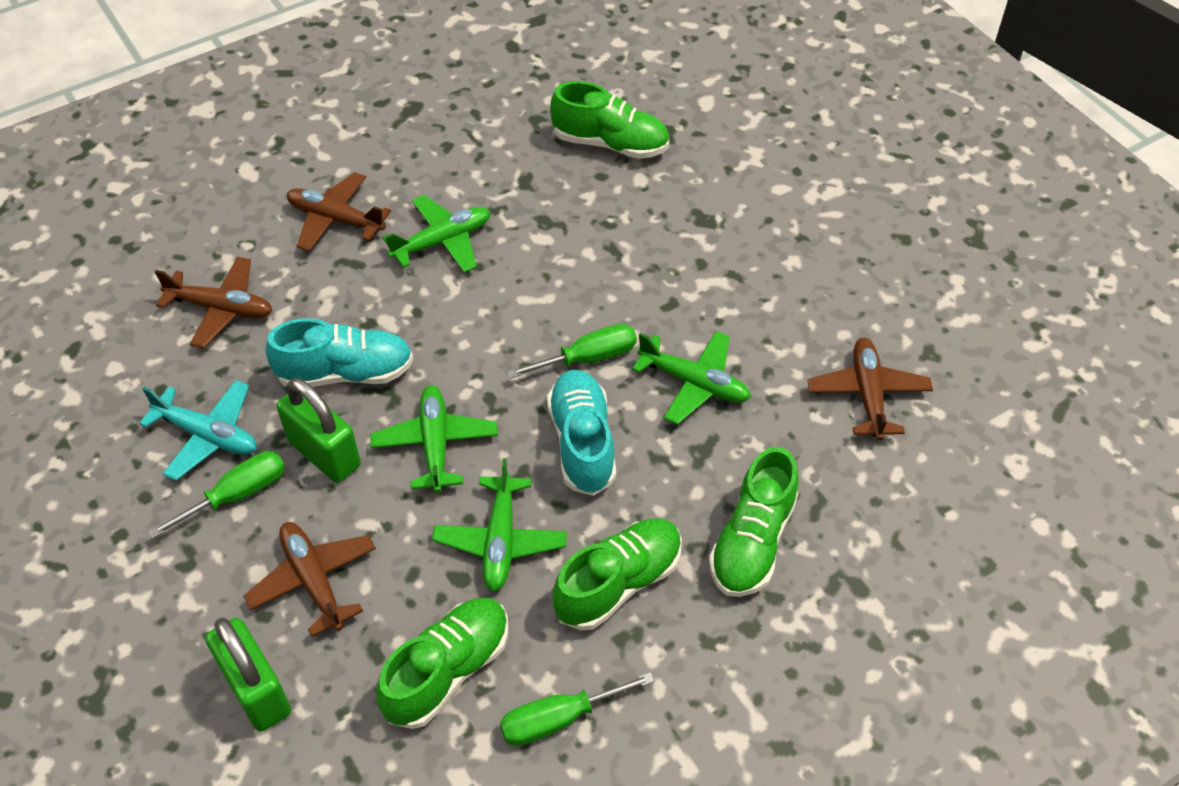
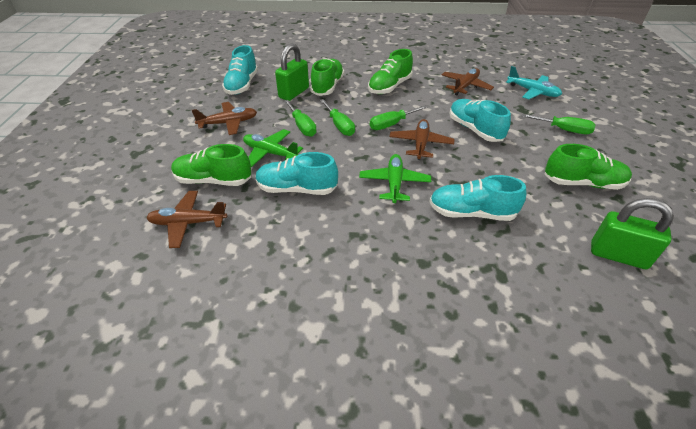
green plane: 4 -> 2
green screwdriver: 3 -> 4
turquoise shoe: 2 -> 4

